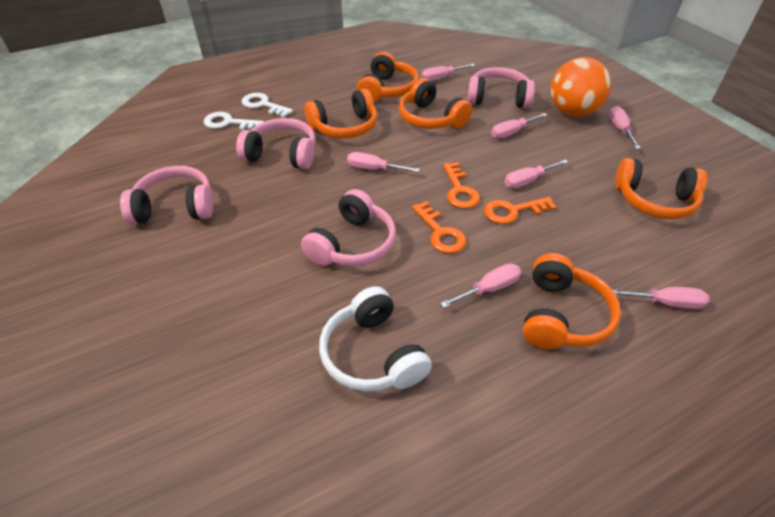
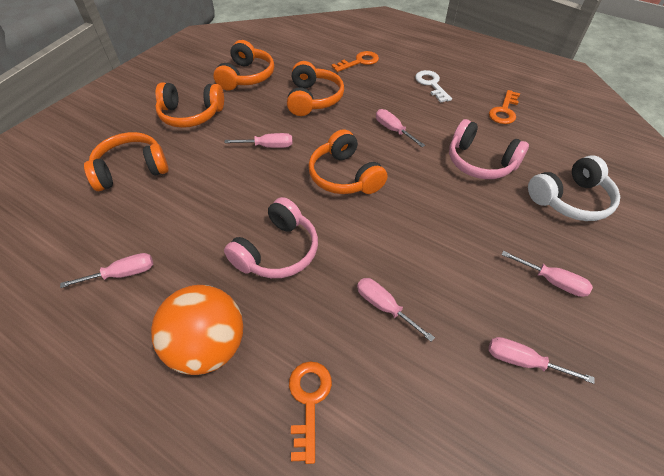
pink headphones: 4 -> 2
pink screwdriver: 7 -> 6
white key: 2 -> 1

